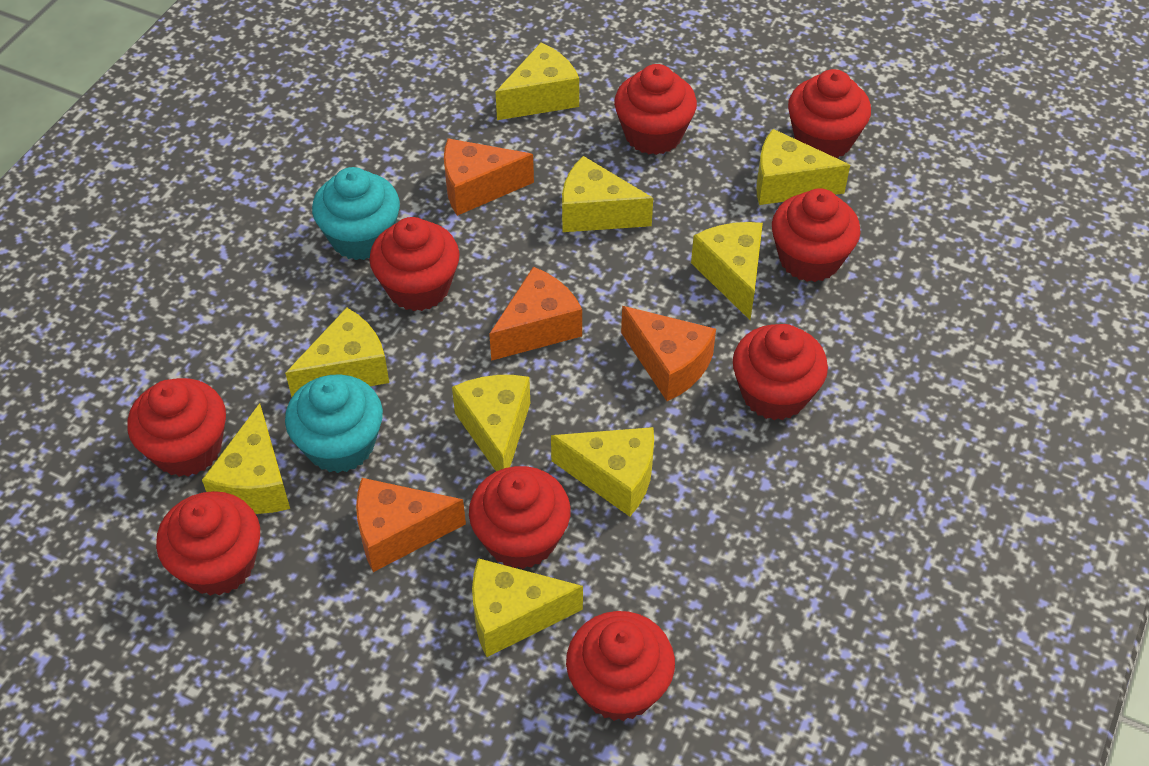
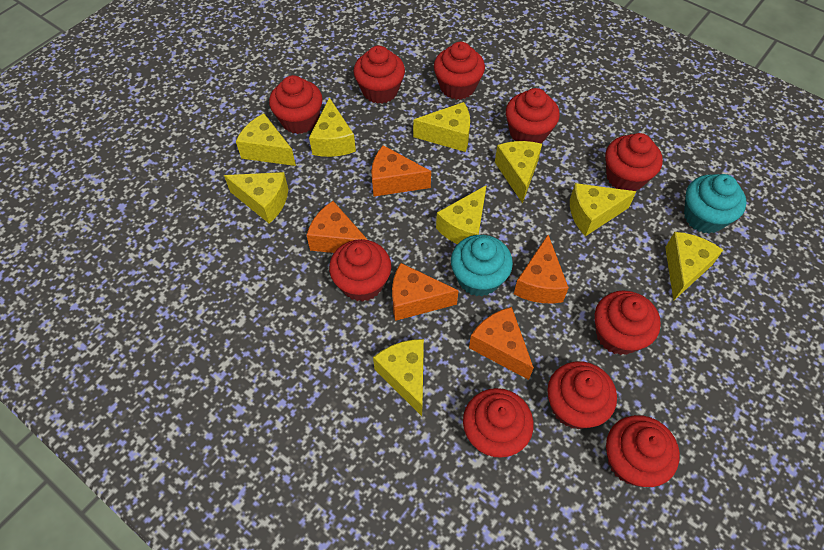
orange cheese: 4 -> 5
red cupcake: 9 -> 10

